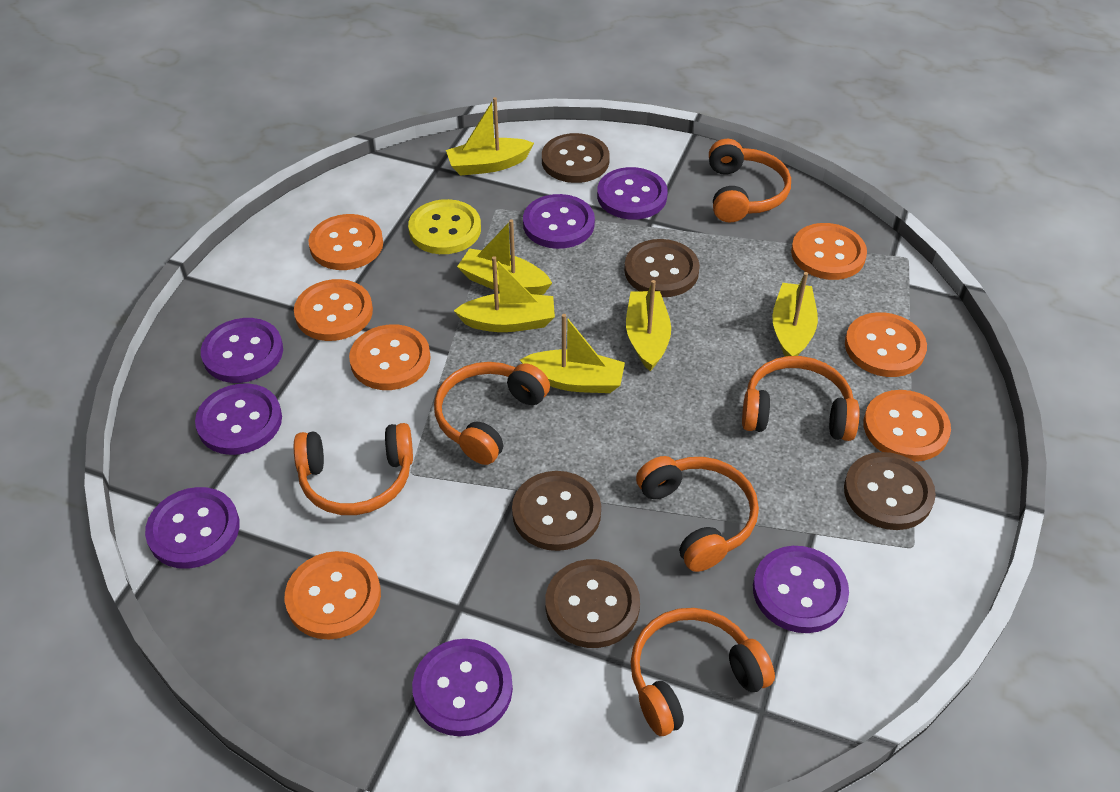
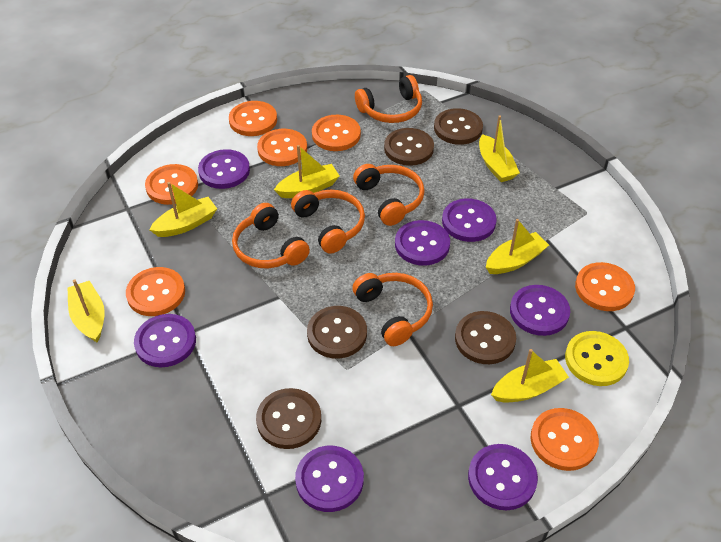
orange headphones: 6 -> 5

